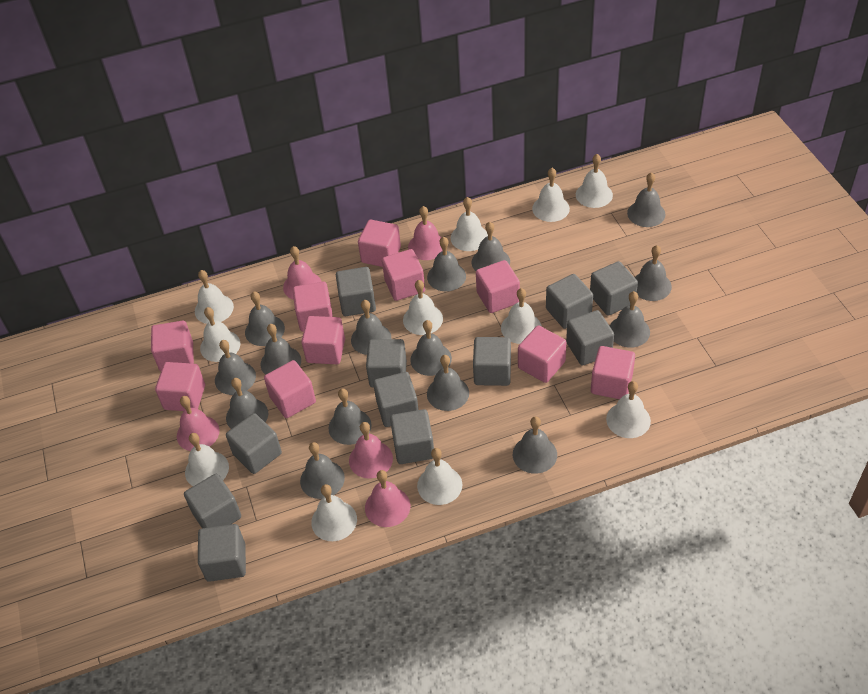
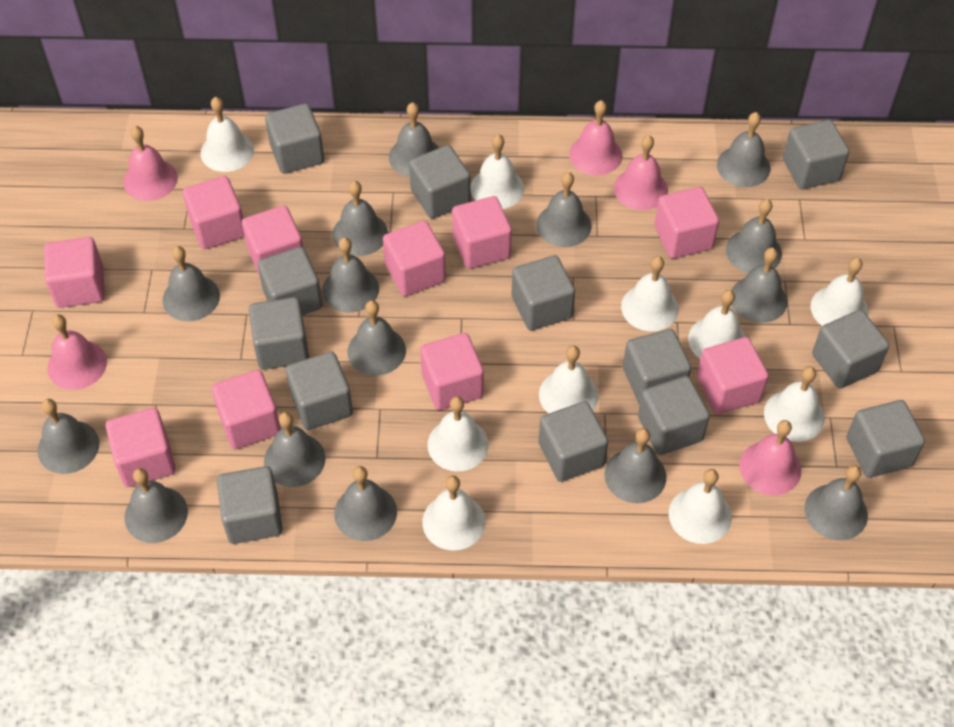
grey cube: 11 -> 13
white bell: 11 -> 10

